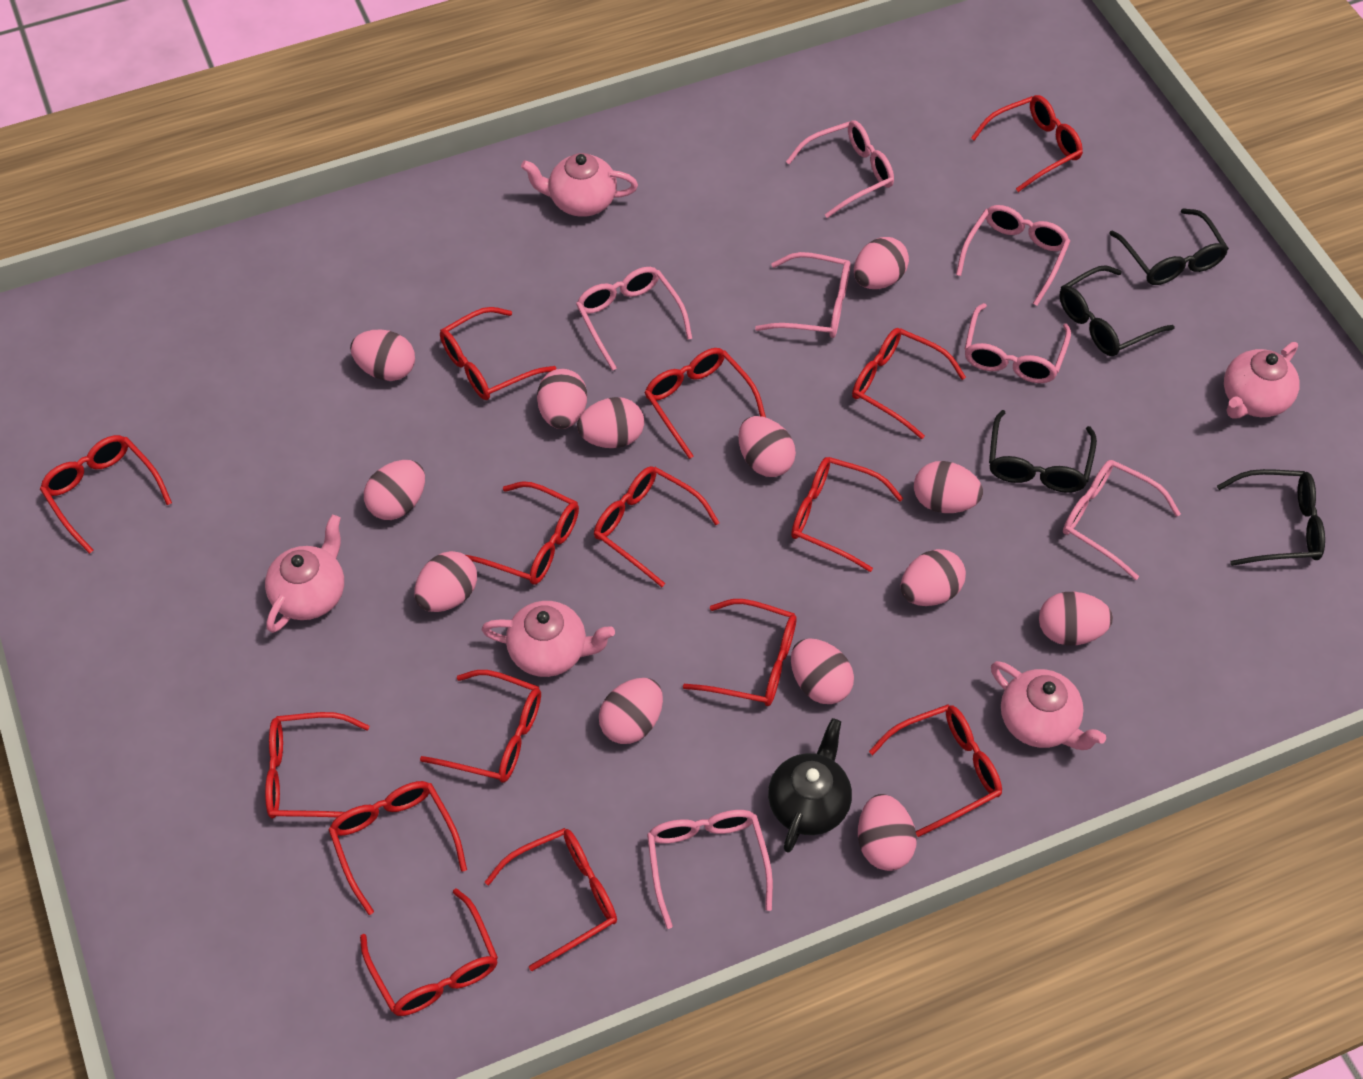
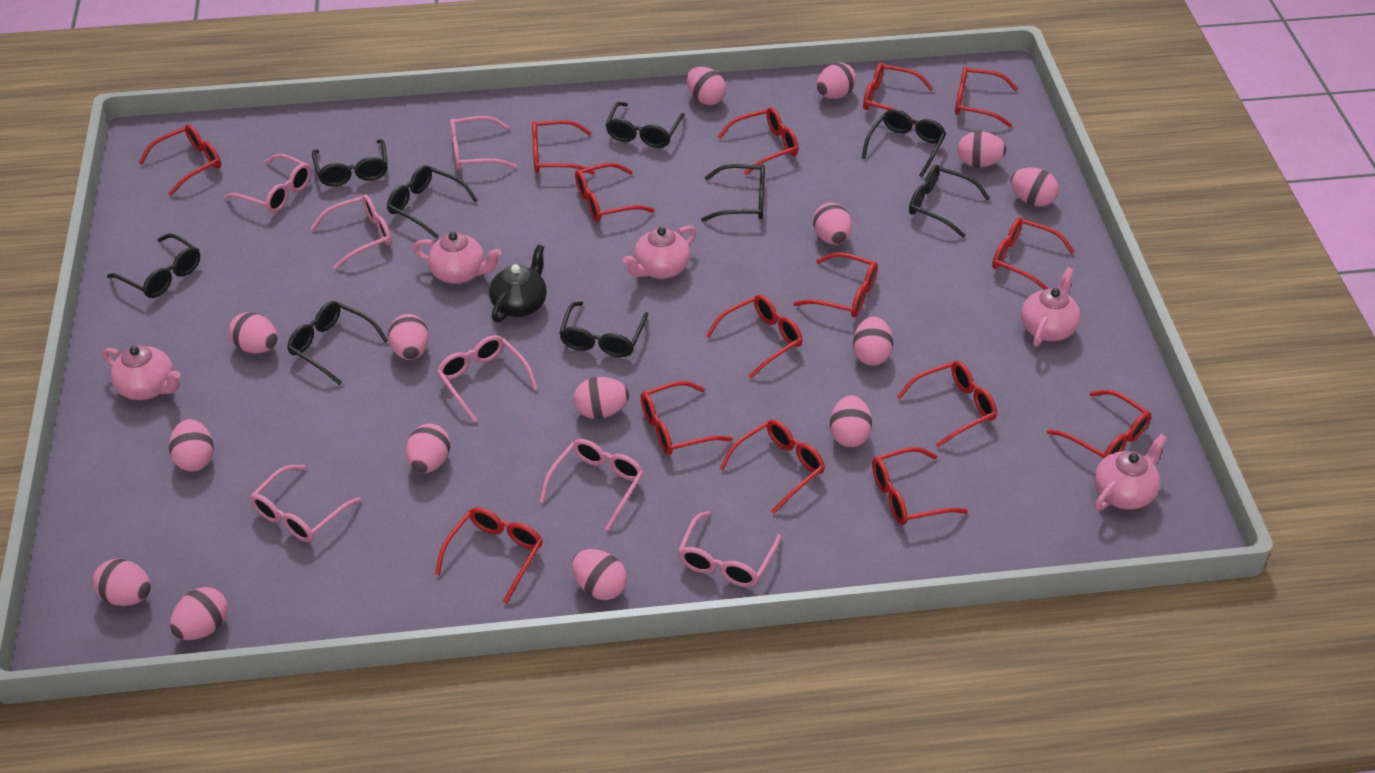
black glasses: 4 -> 9
pink egg: 13 -> 15

